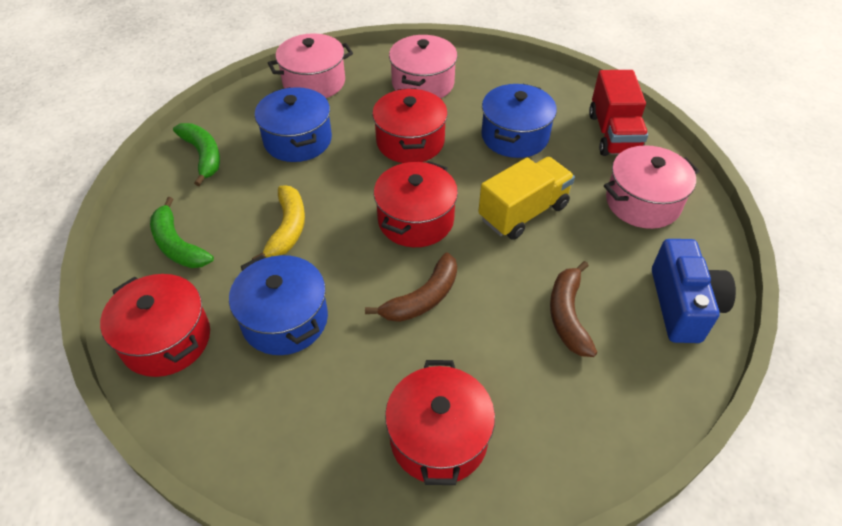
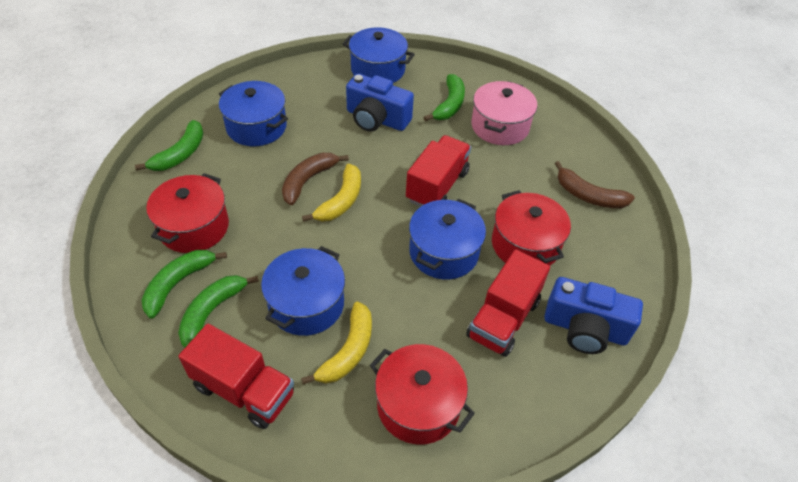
blue camera: 1 -> 2
blue pot: 3 -> 4
green banana: 2 -> 4
pink pot: 3 -> 1
red pot: 4 -> 3
red truck: 1 -> 3
yellow banana: 1 -> 2
yellow truck: 1 -> 0

